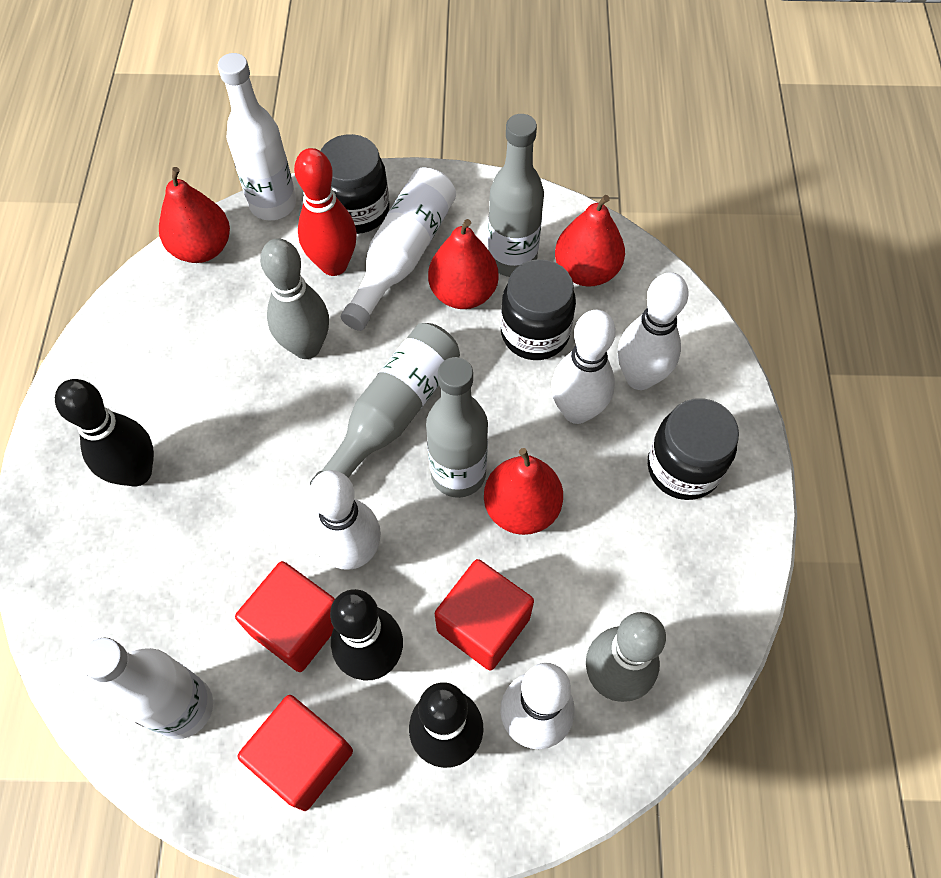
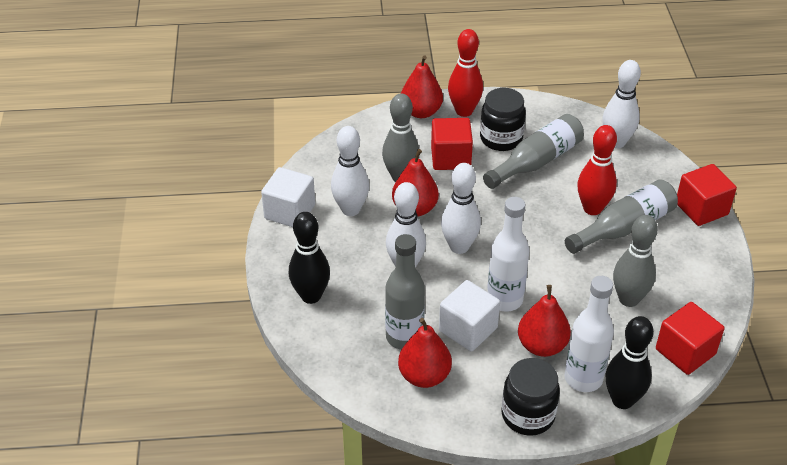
black bowling pin: 3 -> 2
black jar: 3 -> 2
red bowling pin: 1 -> 2
white bottle: 3 -> 2
white cube: 0 -> 2

